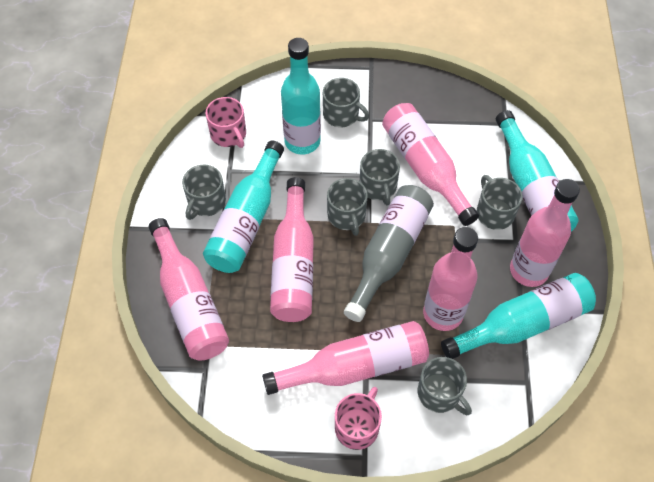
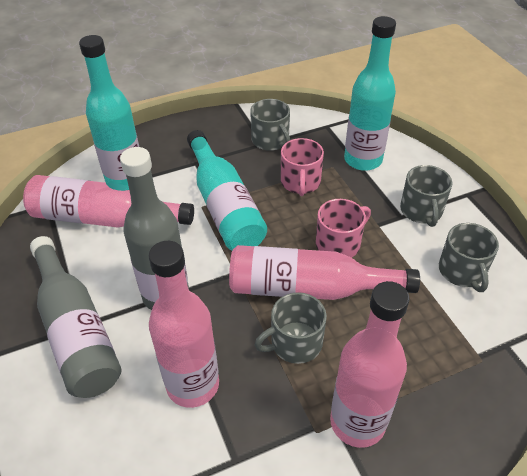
grey bottle: 1 -> 2
grey mug: 6 -> 4
pink bottle: 6 -> 4
turquoise bottle: 4 -> 3

